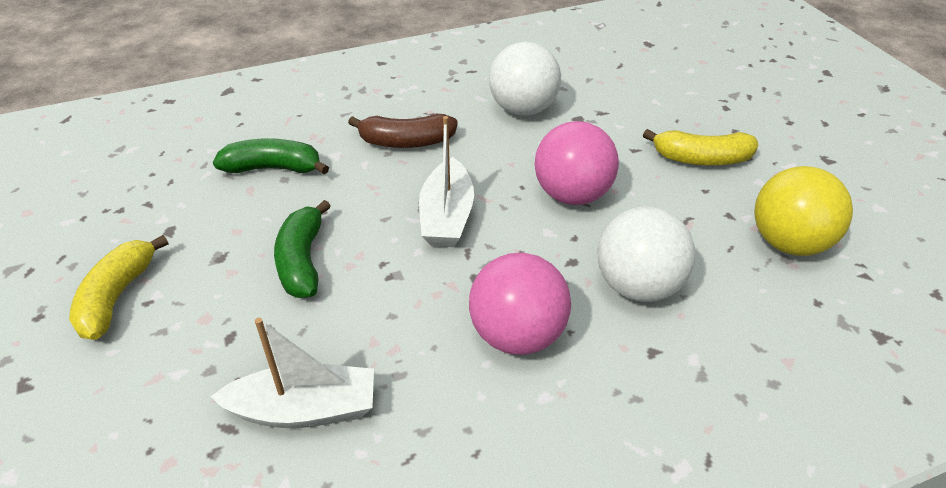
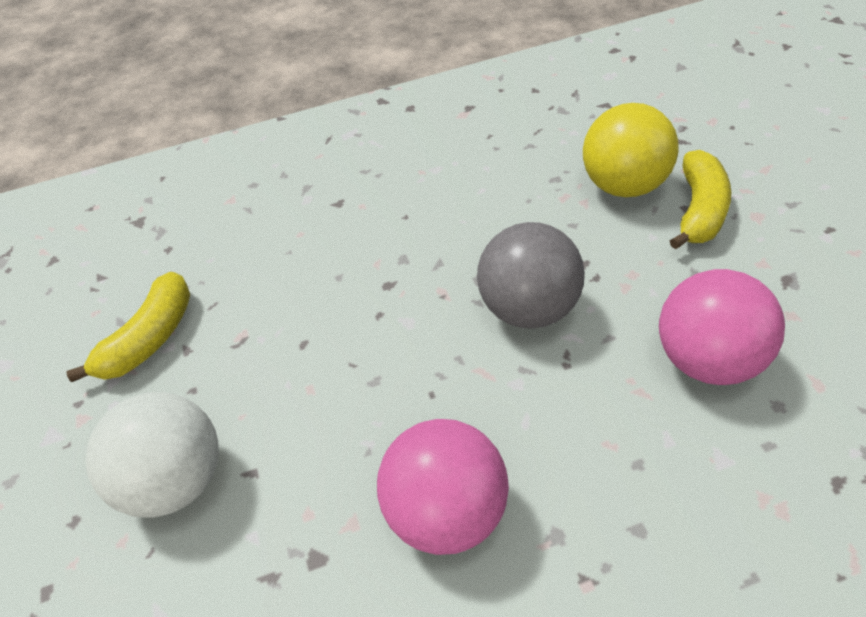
brown banana: 1 -> 0
green banana: 2 -> 0
grey ball: 0 -> 1
white ball: 2 -> 1
white boat: 2 -> 0

